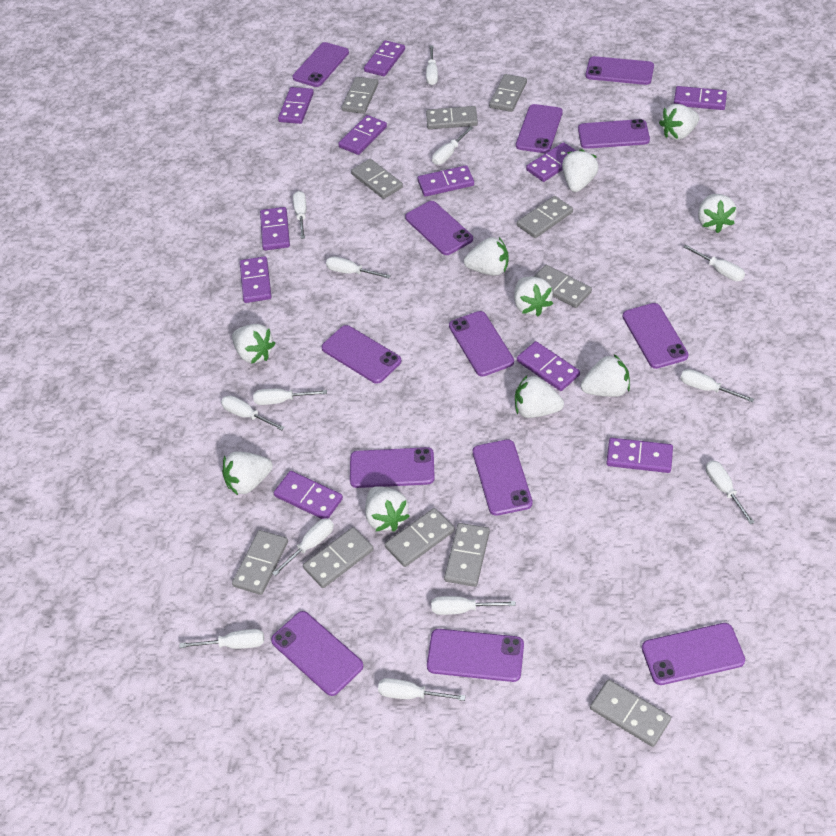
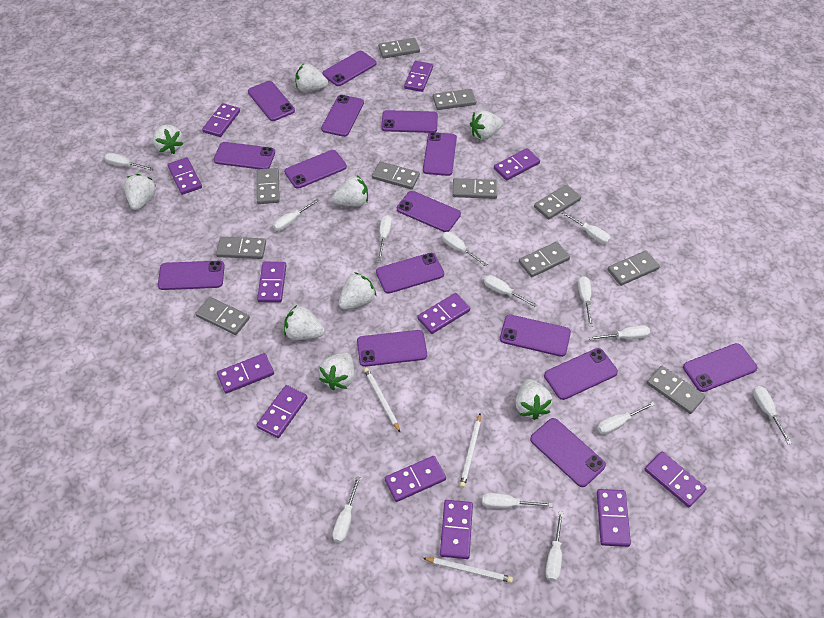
purple domino: 11 -> 12
purple phone: 13 -> 15
white pencil: 0 -> 3
white strawberry: 10 -> 9

